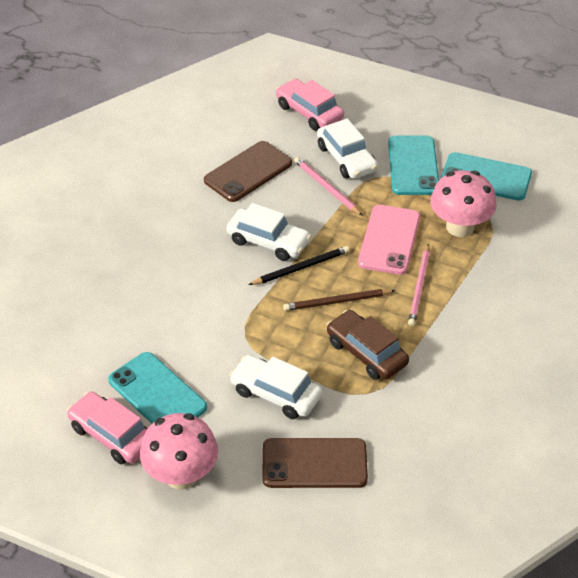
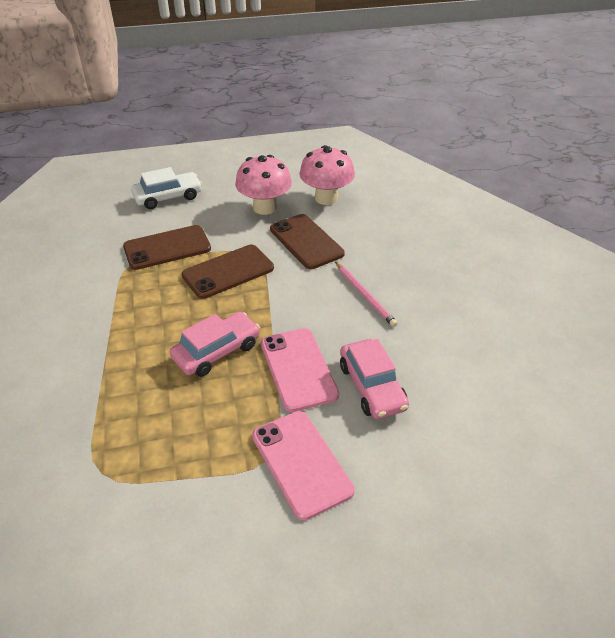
black pencil: 1 -> 0
brown car: 1 -> 0
brown pencil: 1 -> 0
brown phone: 2 -> 3
pink pencil: 2 -> 1
pink phone: 1 -> 2
turquoise phone: 3 -> 0
white car: 3 -> 1

